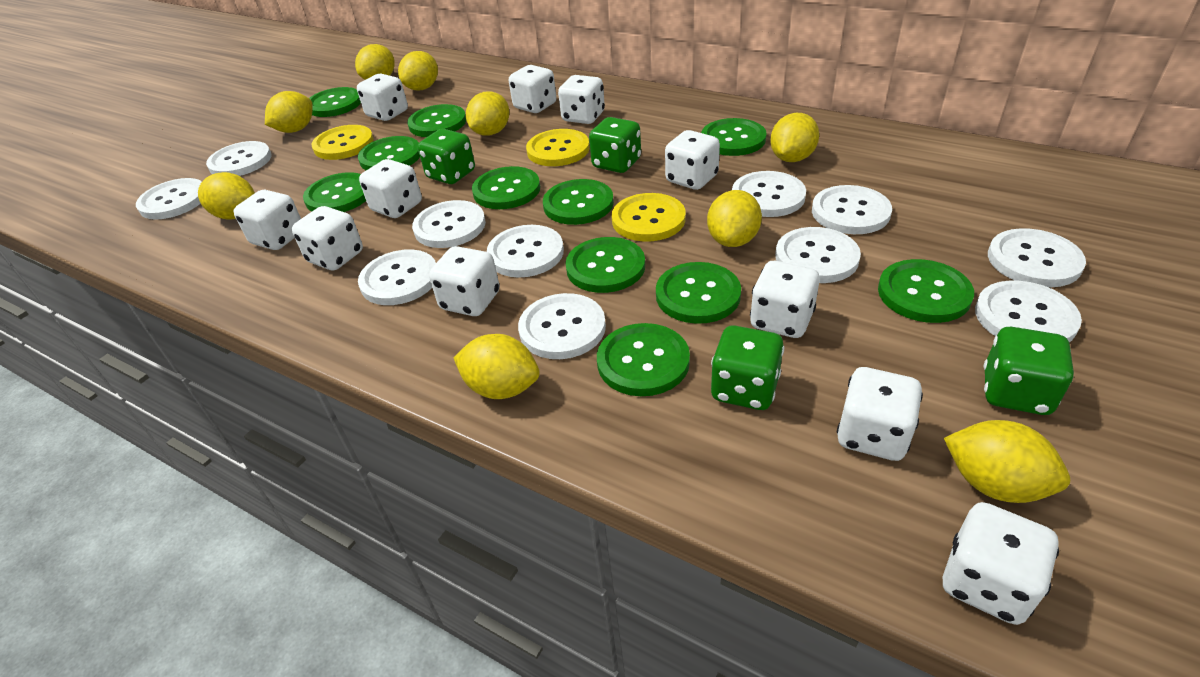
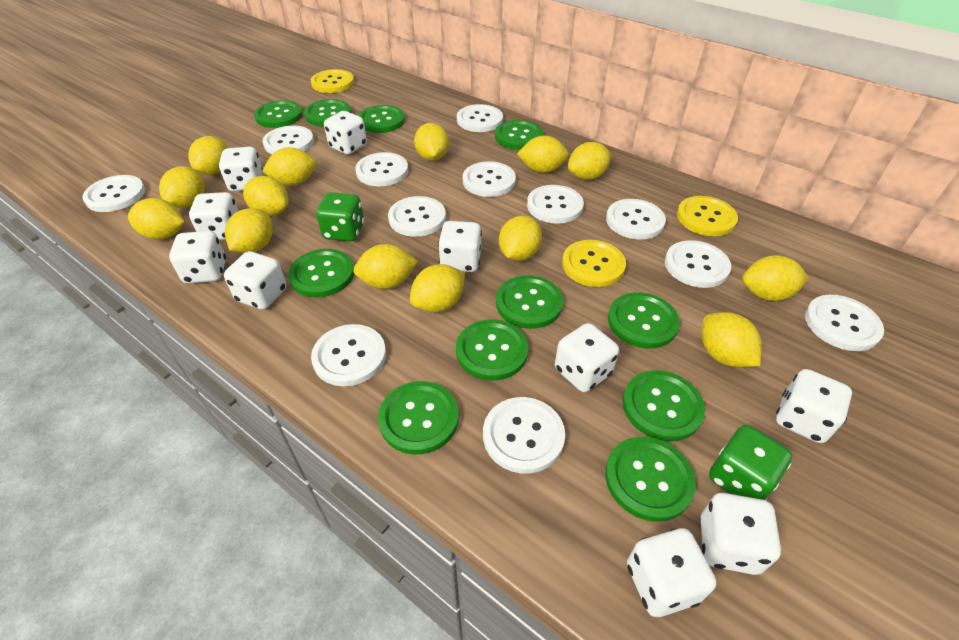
green dice: 4 -> 2
white button: 11 -> 12
white dice: 11 -> 10
yellow lemon: 9 -> 14

